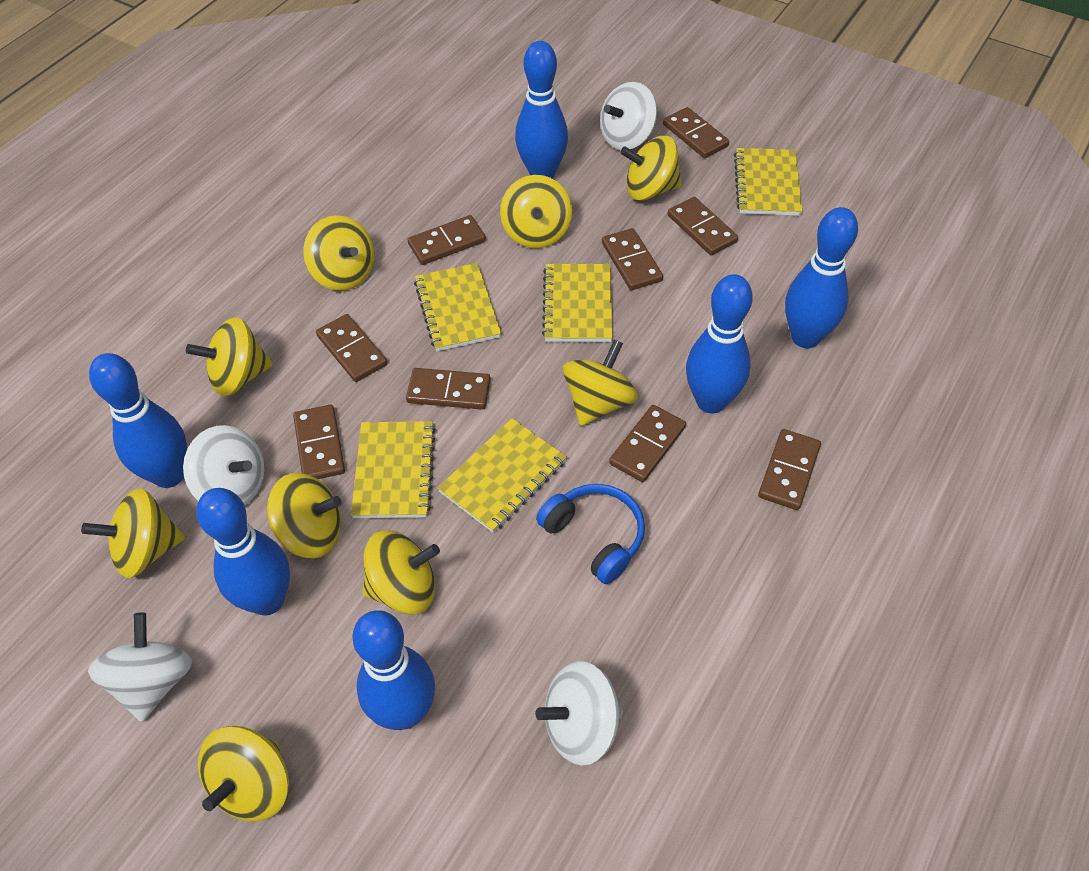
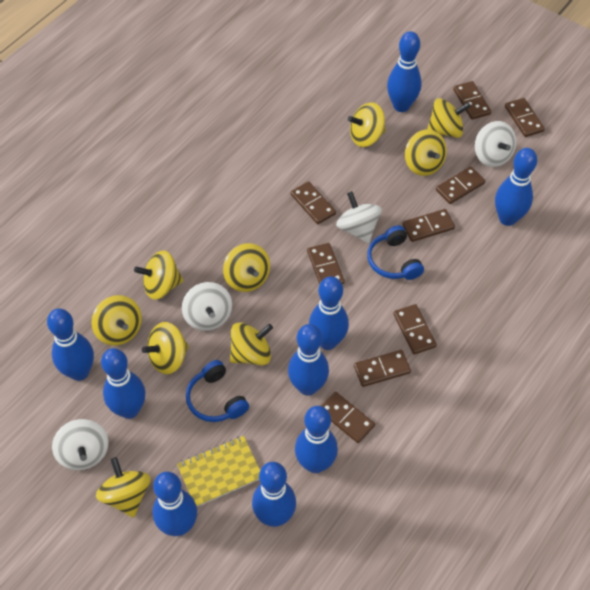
blue bowling pin: 6 -> 9
blue headphones: 1 -> 2
yellow notebook: 5 -> 1

